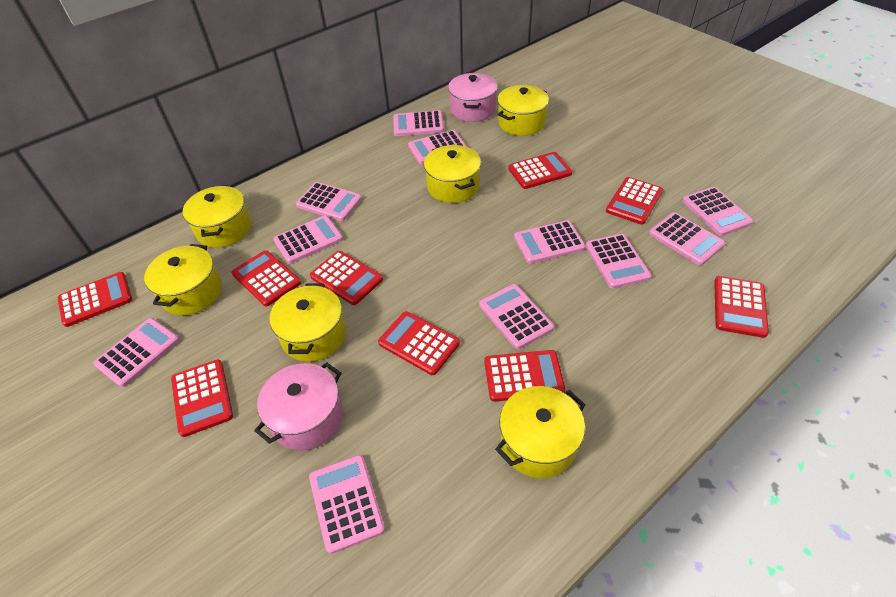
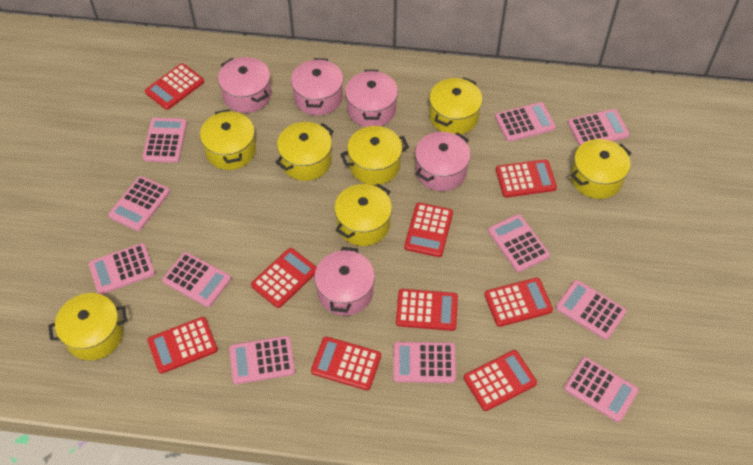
pink pot: 2 -> 5
yellow pot: 6 -> 7

